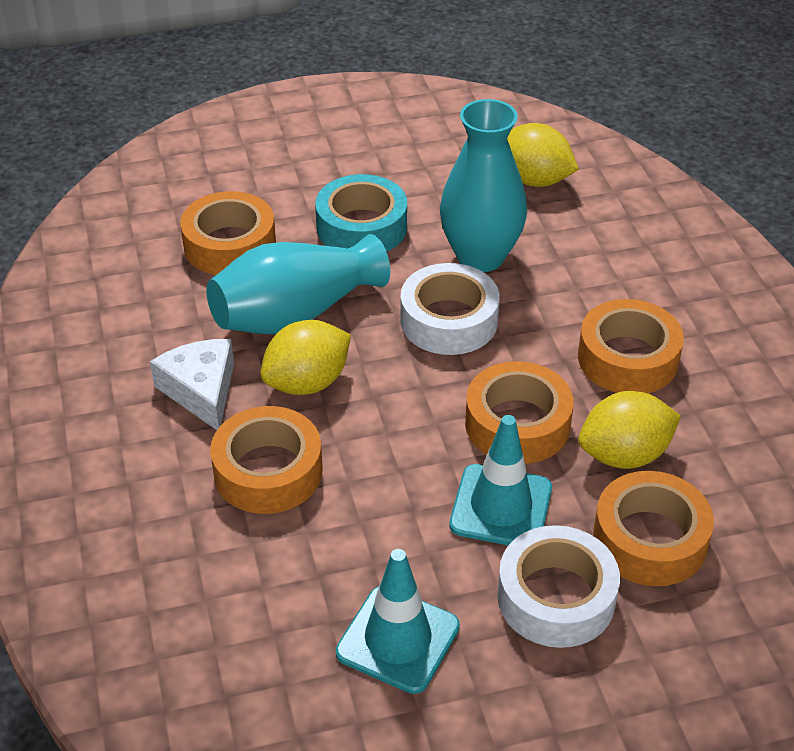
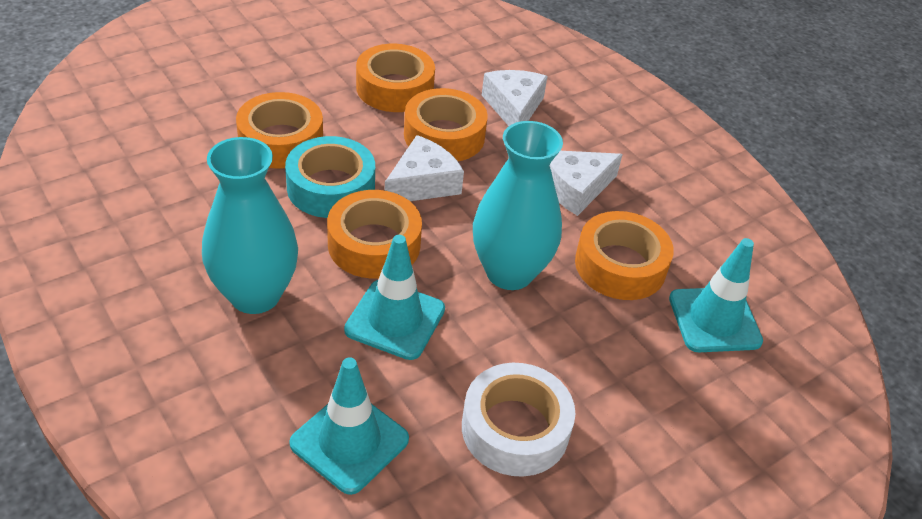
turquoise traffic cone: 2 -> 3
white cheese: 1 -> 3
white tape: 2 -> 1
yellow lemon: 3 -> 0

